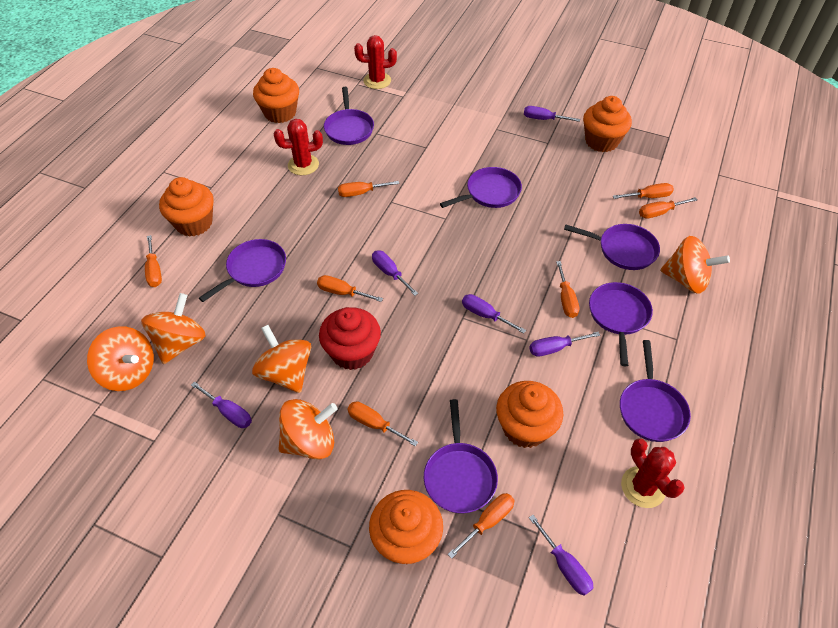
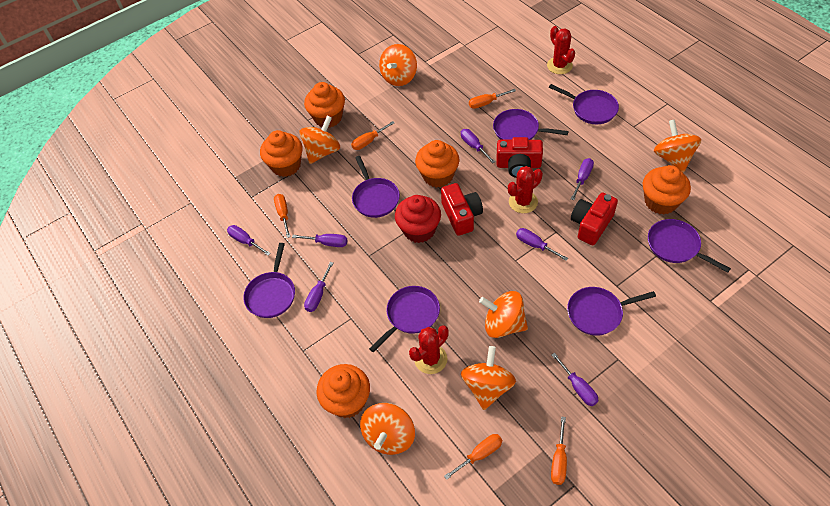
orange screwdriver: 8 -> 5
orange spinning top: 5 -> 6
purple screwdriver: 6 -> 7
red camera: 0 -> 3

